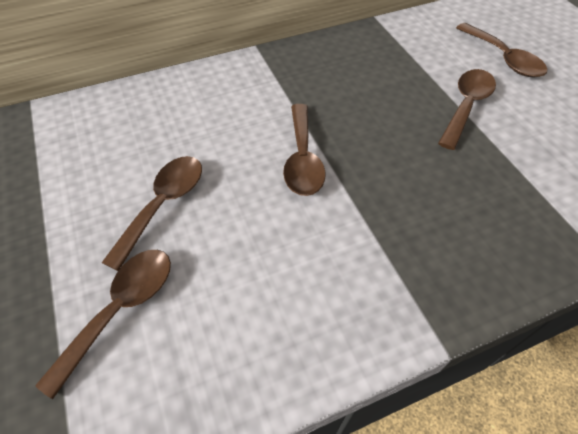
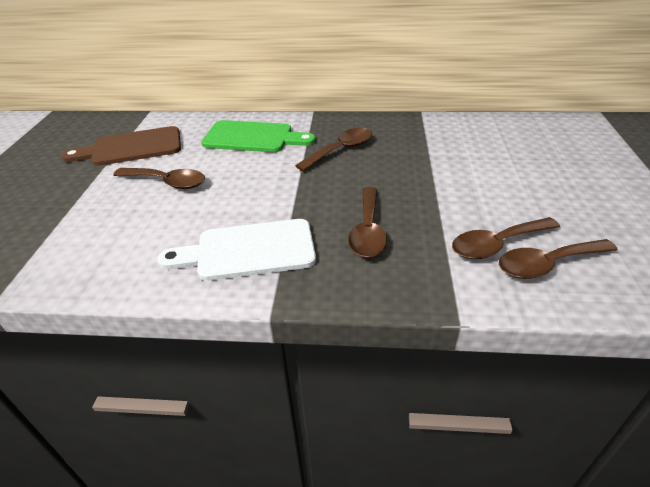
brown cutting board: 0 -> 1
green cutting board: 0 -> 1
white cutting board: 0 -> 1

